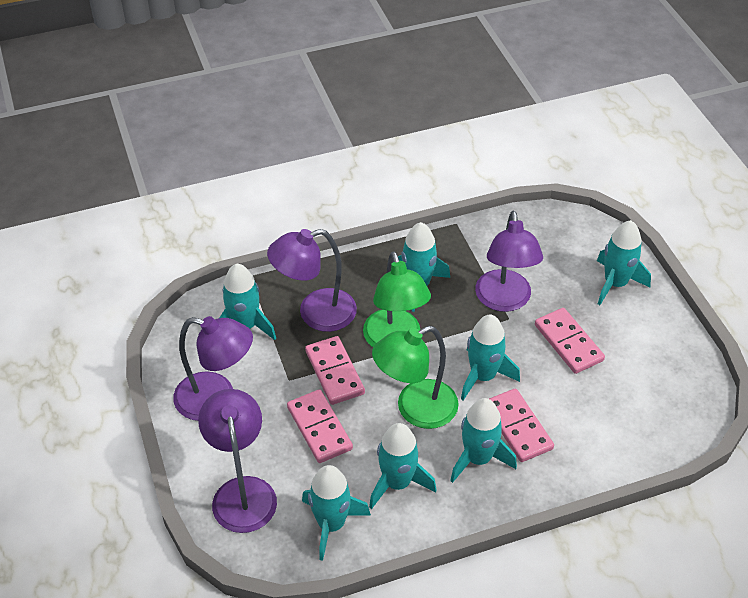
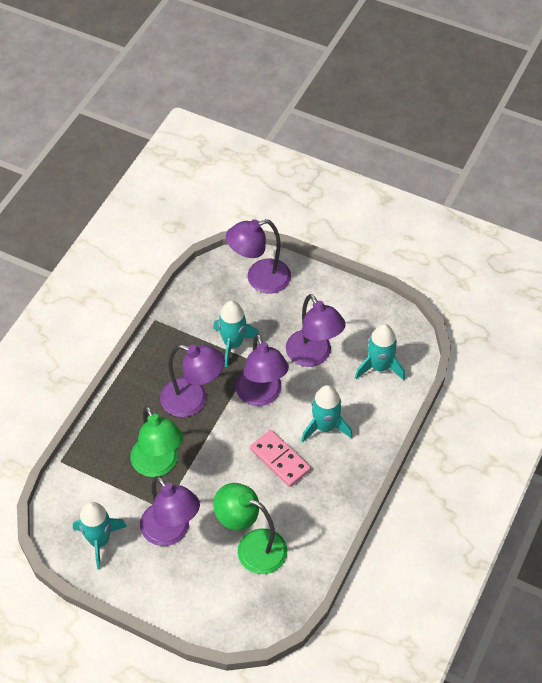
pink domino: 4 -> 1
purple lamp: 4 -> 5
turquoise rocket: 7 -> 4

